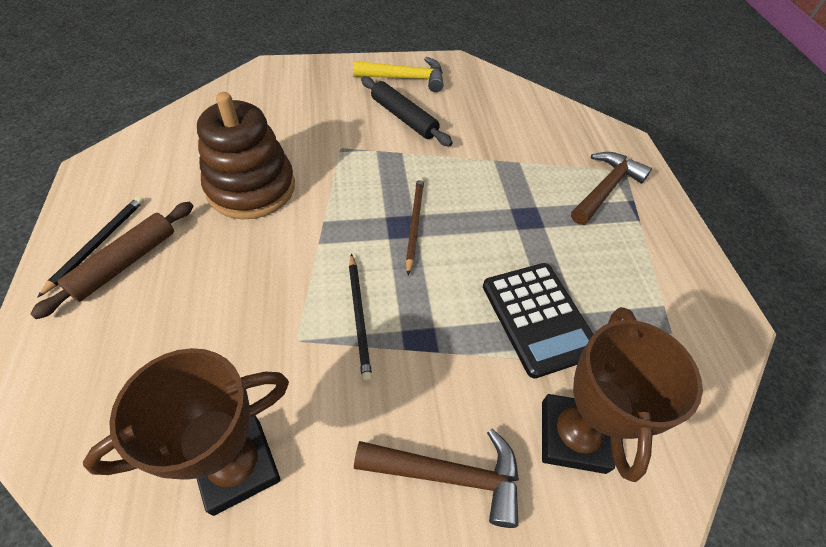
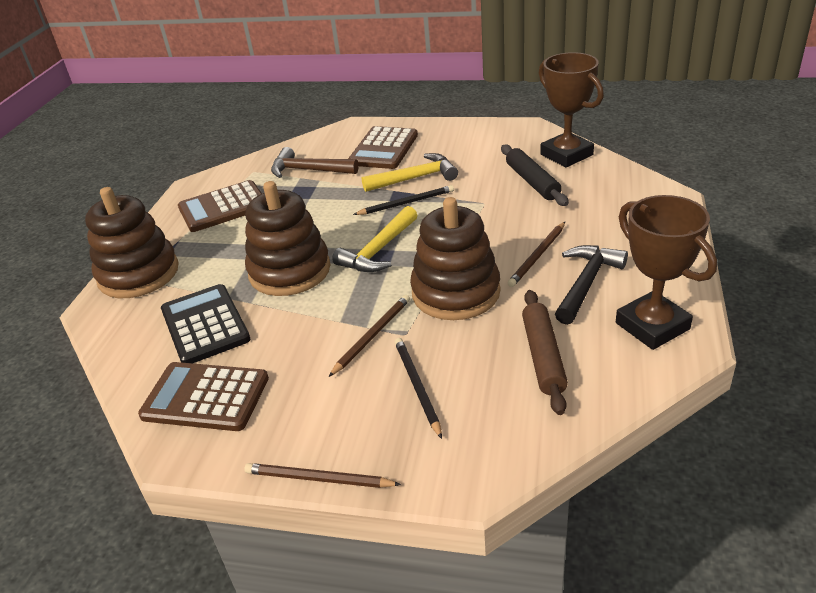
black hammer: 0 -> 1
brown calculator: 0 -> 3
brown hammer: 2 -> 1
brown pencil: 1 -> 3
brown stacking toy: 1 -> 3
yellow hammer: 1 -> 2

